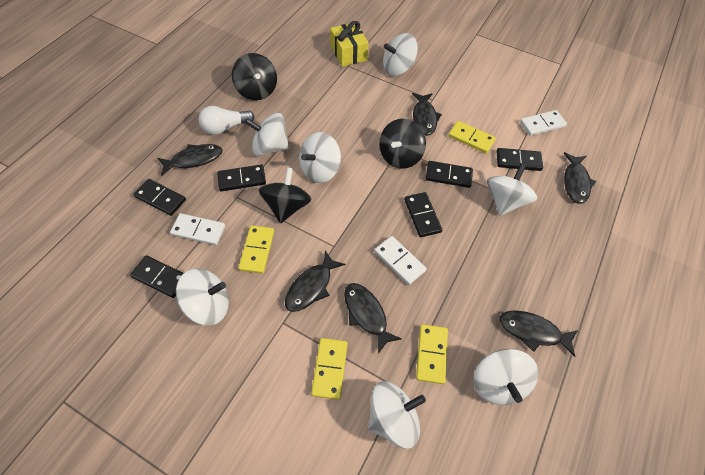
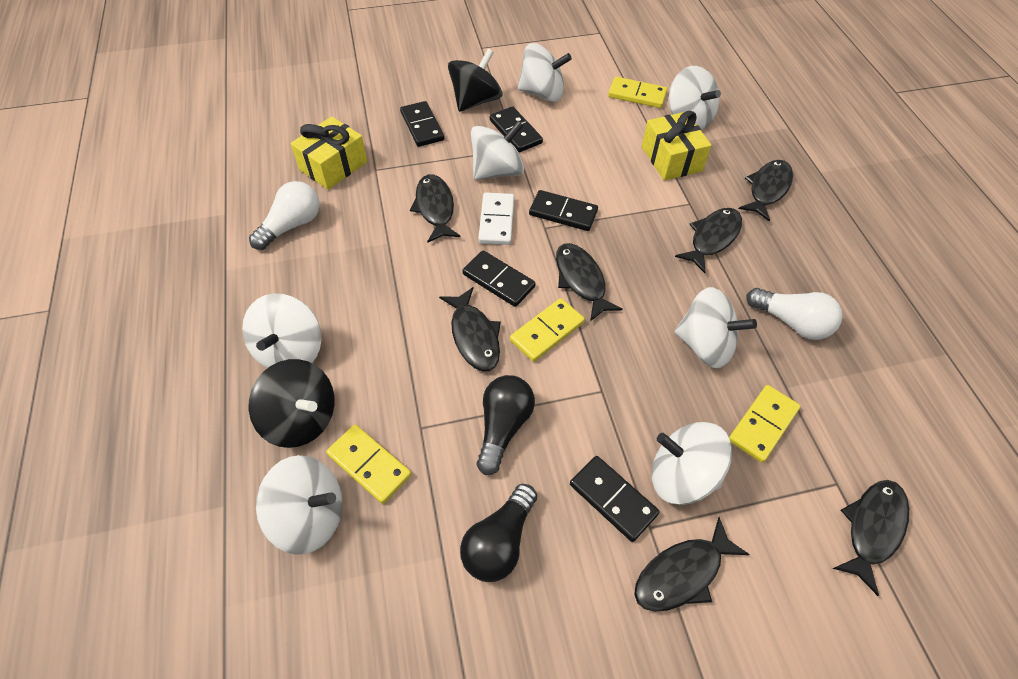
black domino: 6 -> 5
black fish: 6 -> 7
black light bulb: 0 -> 2
black spinning top: 3 -> 2
white domino: 3 -> 1
white light bulb: 1 -> 2
yellow gift: 1 -> 2

